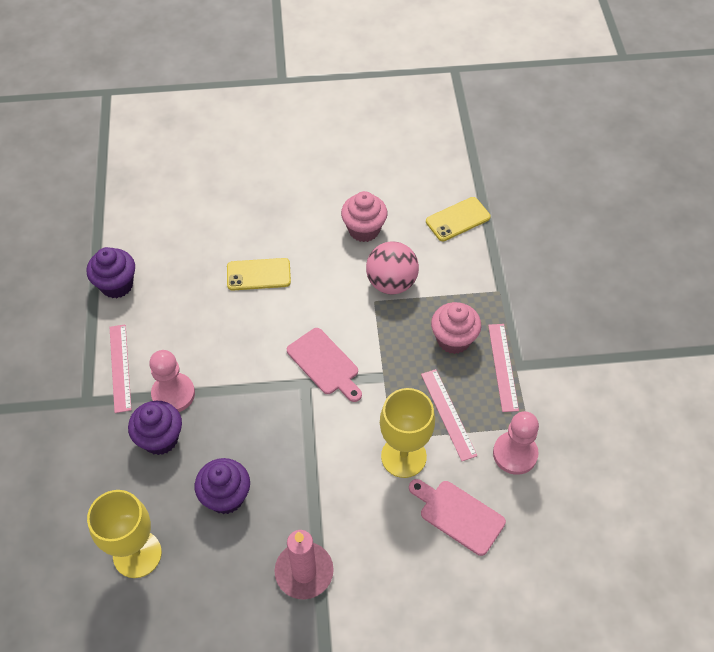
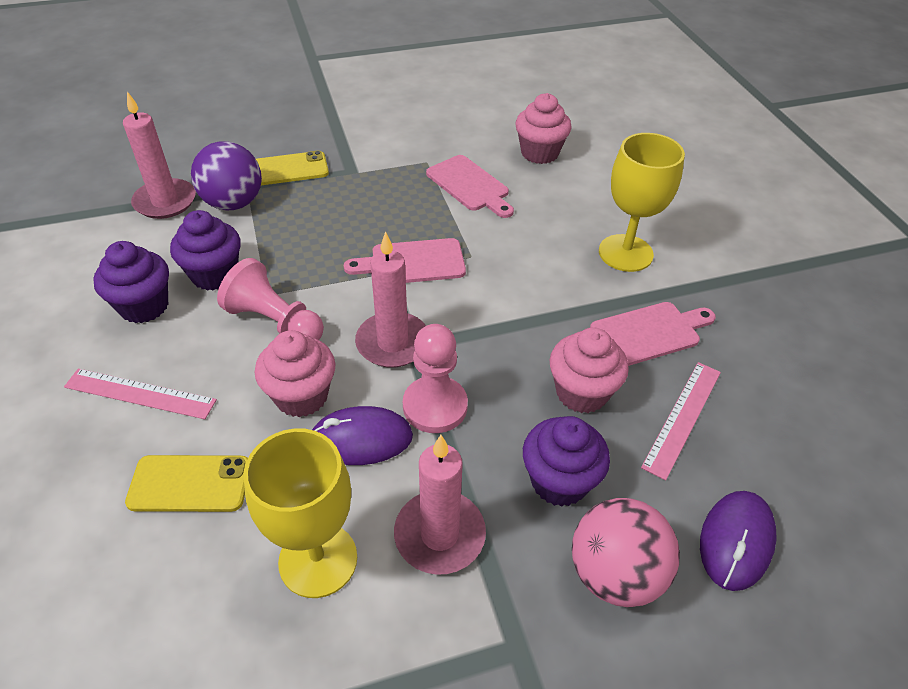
pink candle: 1 -> 3
pink cupcake: 2 -> 3
pink cutting board: 2 -> 3
pink ruler: 3 -> 2
purple ball: 0 -> 1
purple mouse: 0 -> 2

